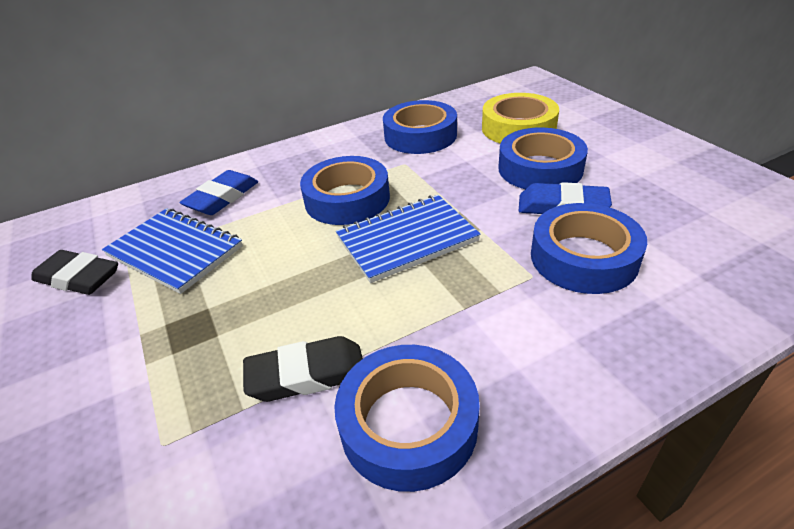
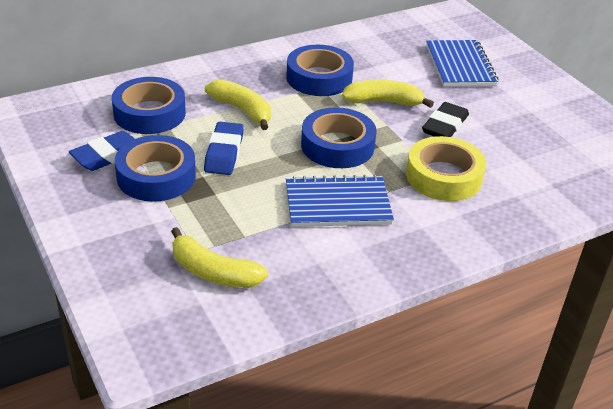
black eraser: 2 -> 1
blue tape: 5 -> 4
yellow banana: 0 -> 3

